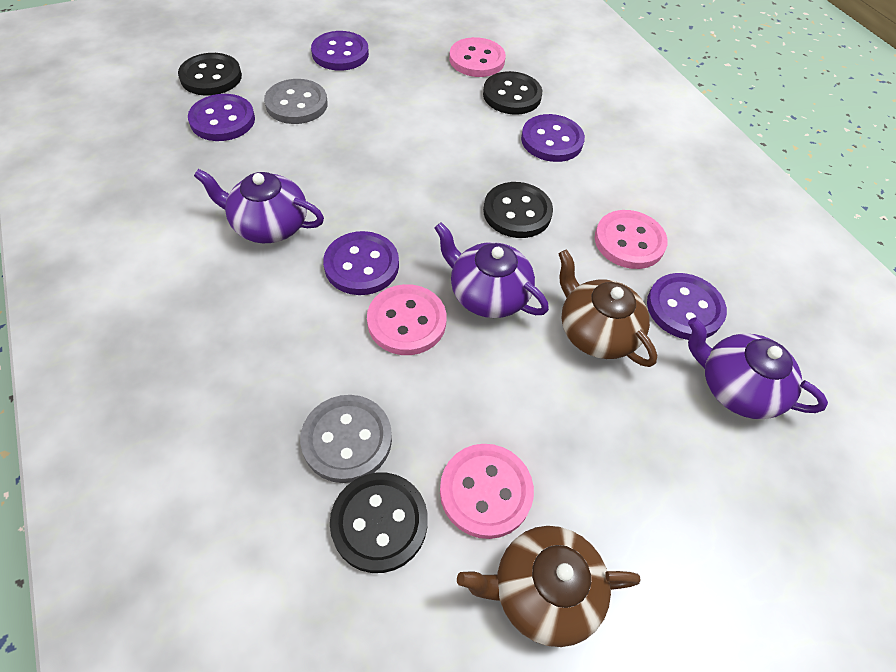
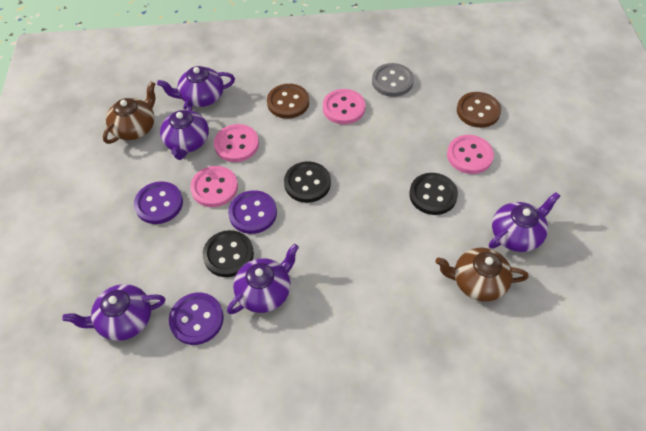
black button: 4 -> 3
brown button: 0 -> 2
grey button: 2 -> 1
purple button: 5 -> 3
purple teapot: 3 -> 5

